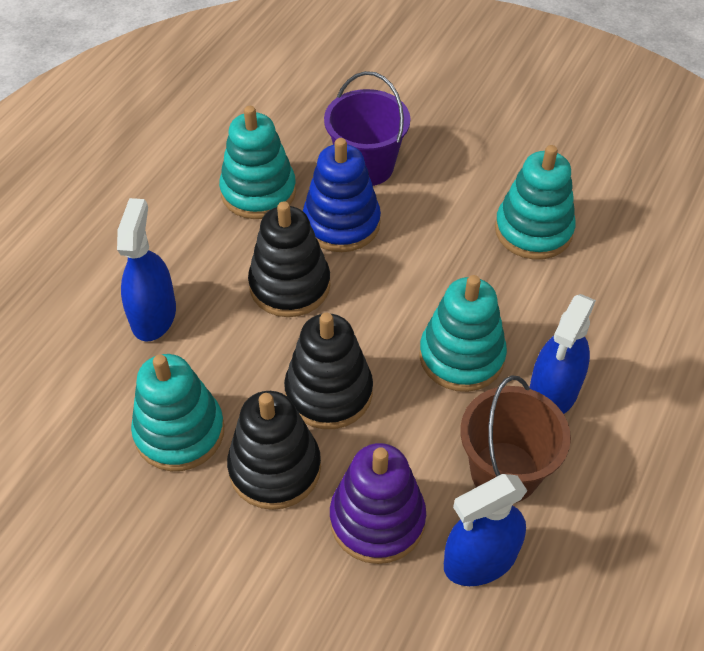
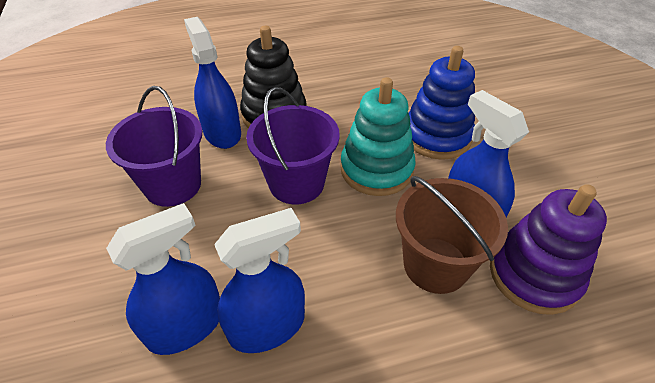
black stacking toy: 3 -> 1
blue spray bottle: 3 -> 4
purple bucket: 1 -> 2
turquoise stacking toy: 4 -> 1

